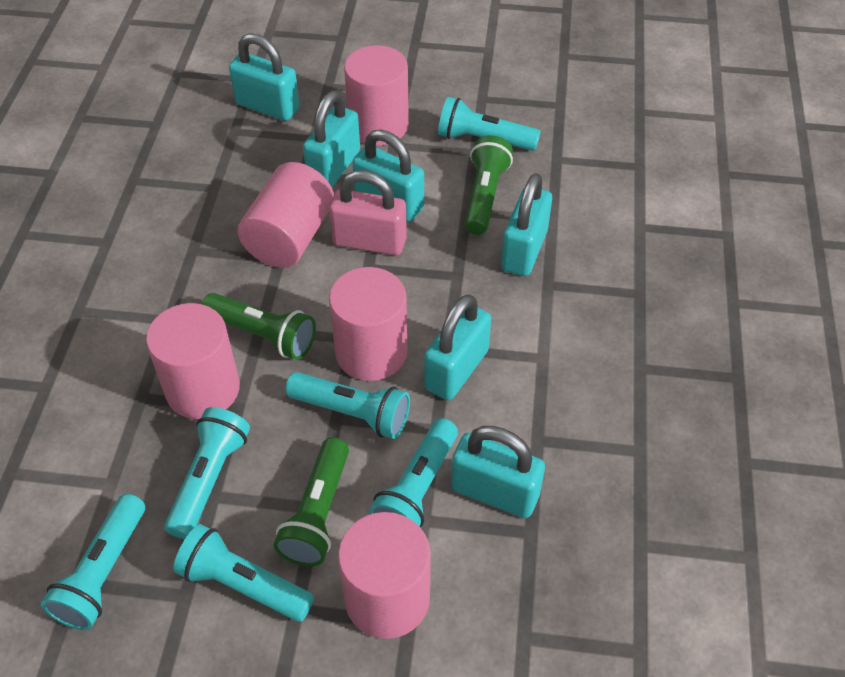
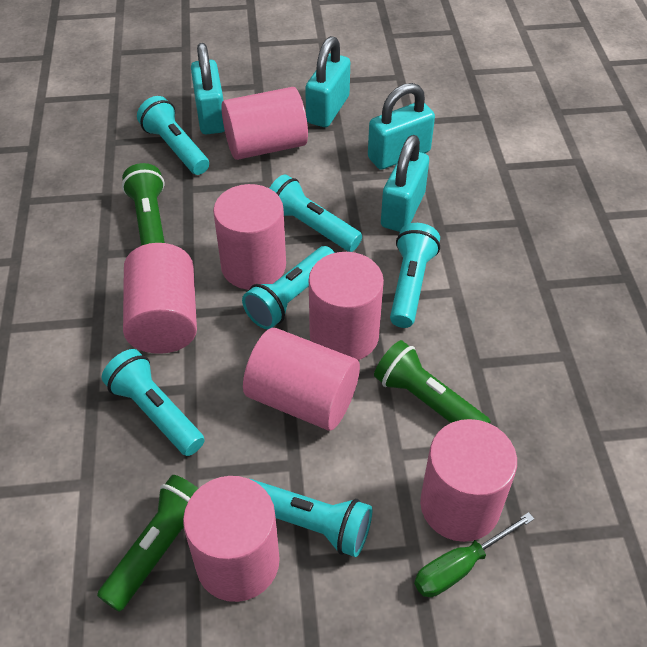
green screwdriver: 0 -> 1
pink cylinder: 5 -> 7
pink padlock: 1 -> 0
turquoise padlock: 6 -> 4

